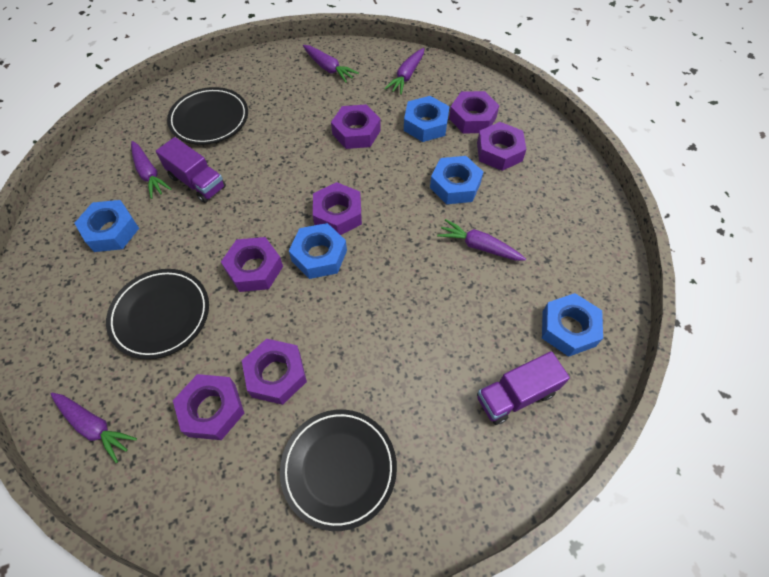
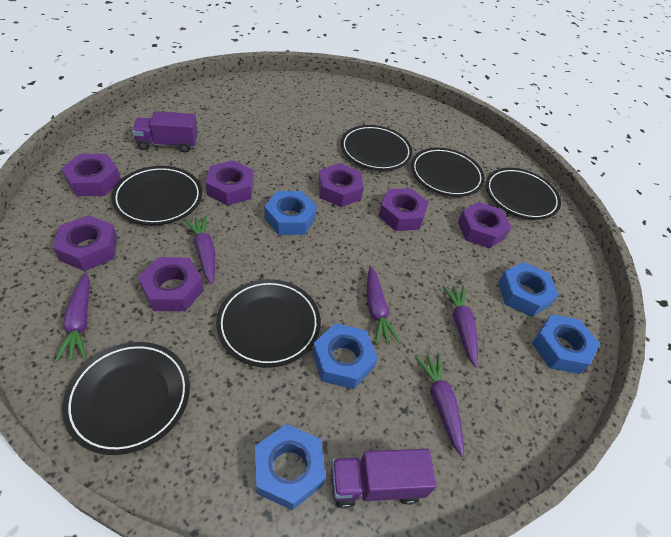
black plate: 3 -> 6

